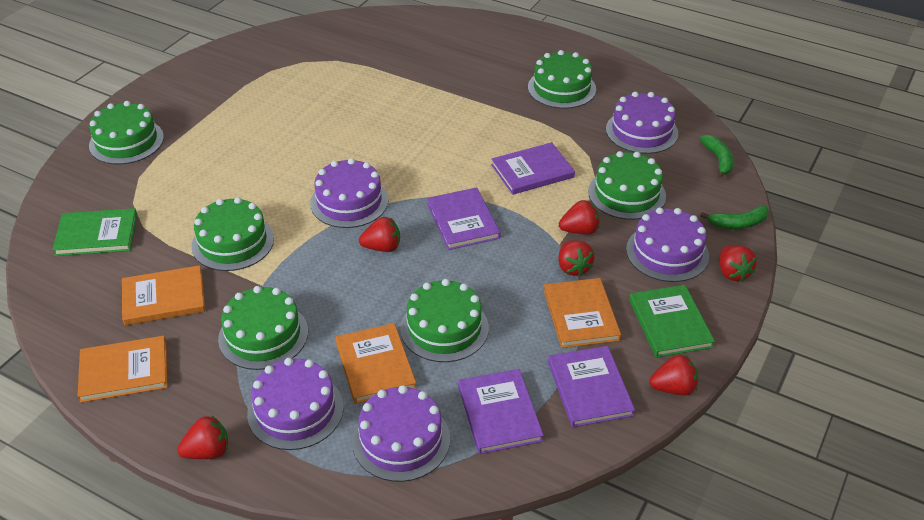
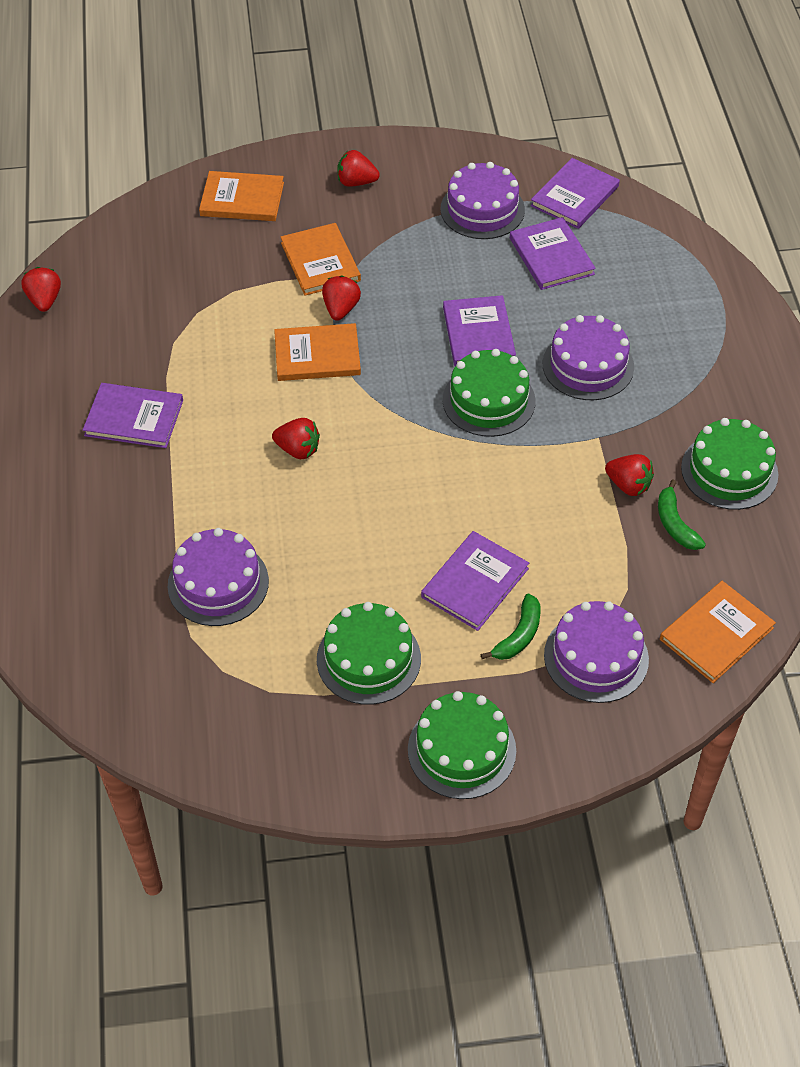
green book: 2 -> 0
green cake: 6 -> 4
purple book: 4 -> 5
purple cake: 5 -> 4
red strawberry: 6 -> 5

